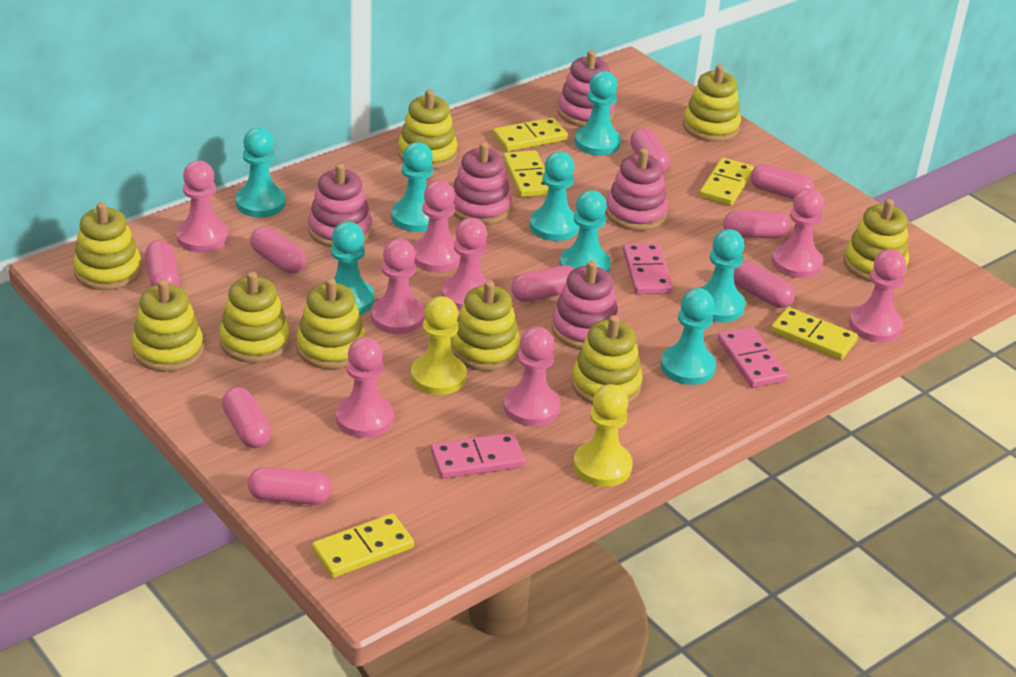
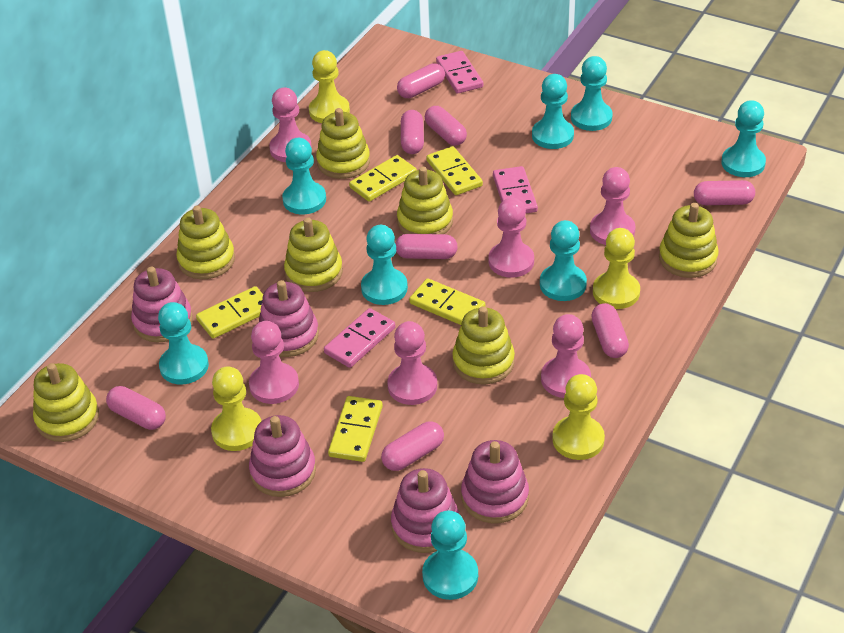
pink capsule: 9 -> 8
pink pawn: 8 -> 6
yellow pawn: 2 -> 4
yellow stacking toy: 9 -> 7

